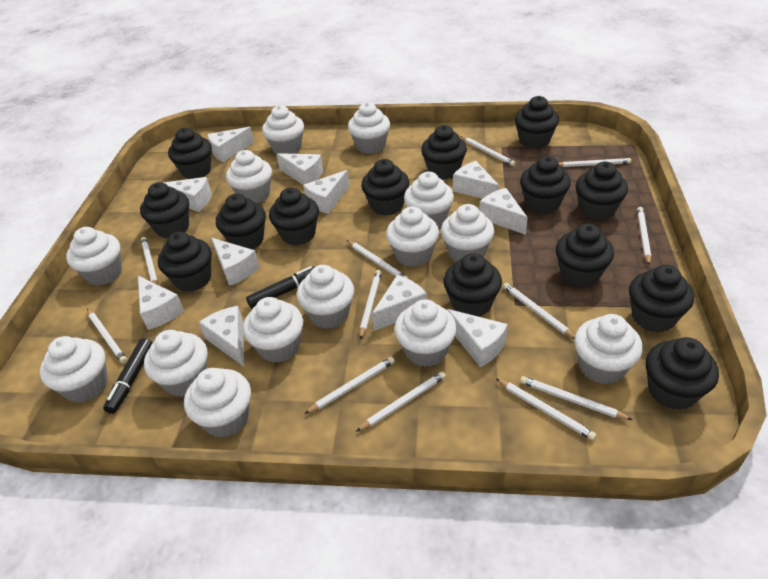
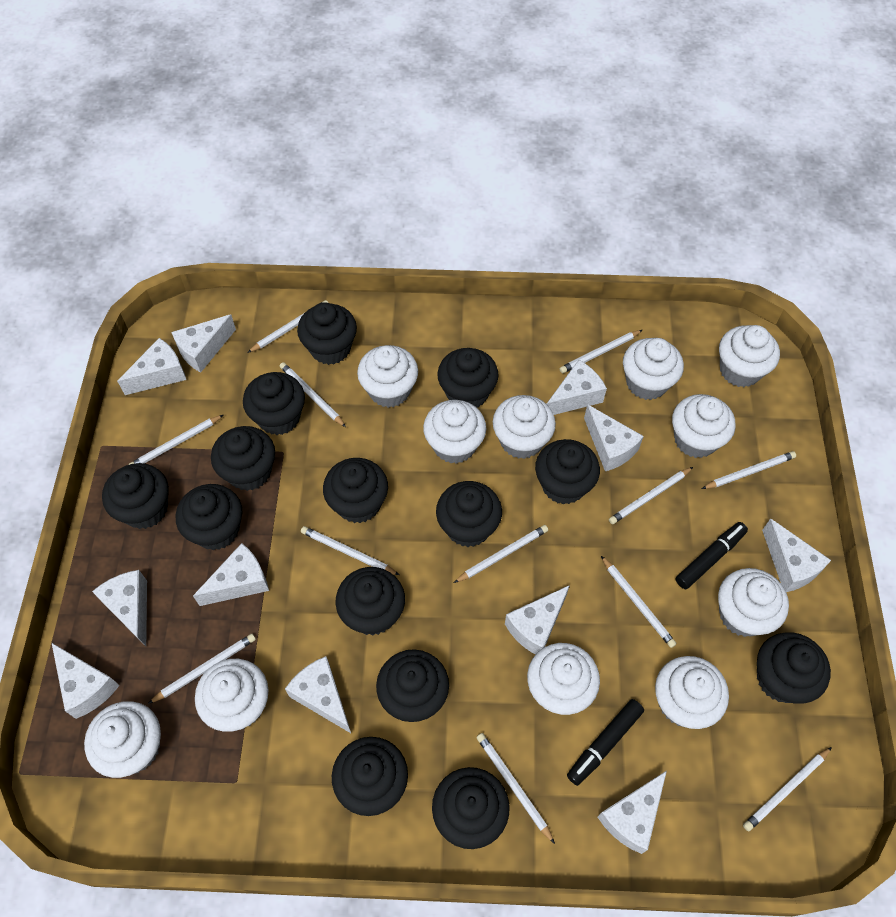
white cupcake: 14 -> 11

